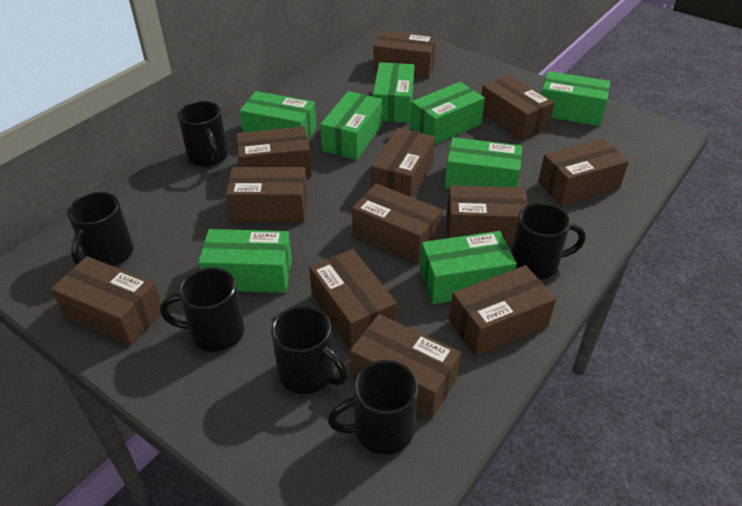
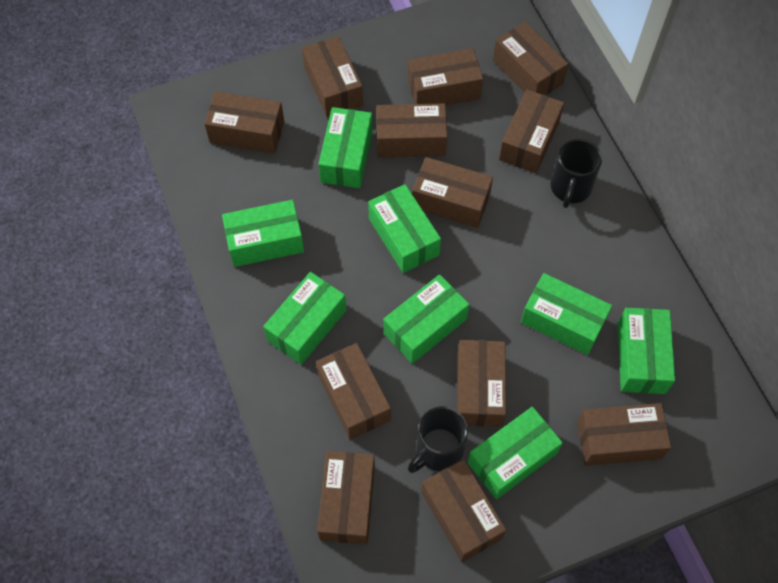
black mug: 6 -> 2

